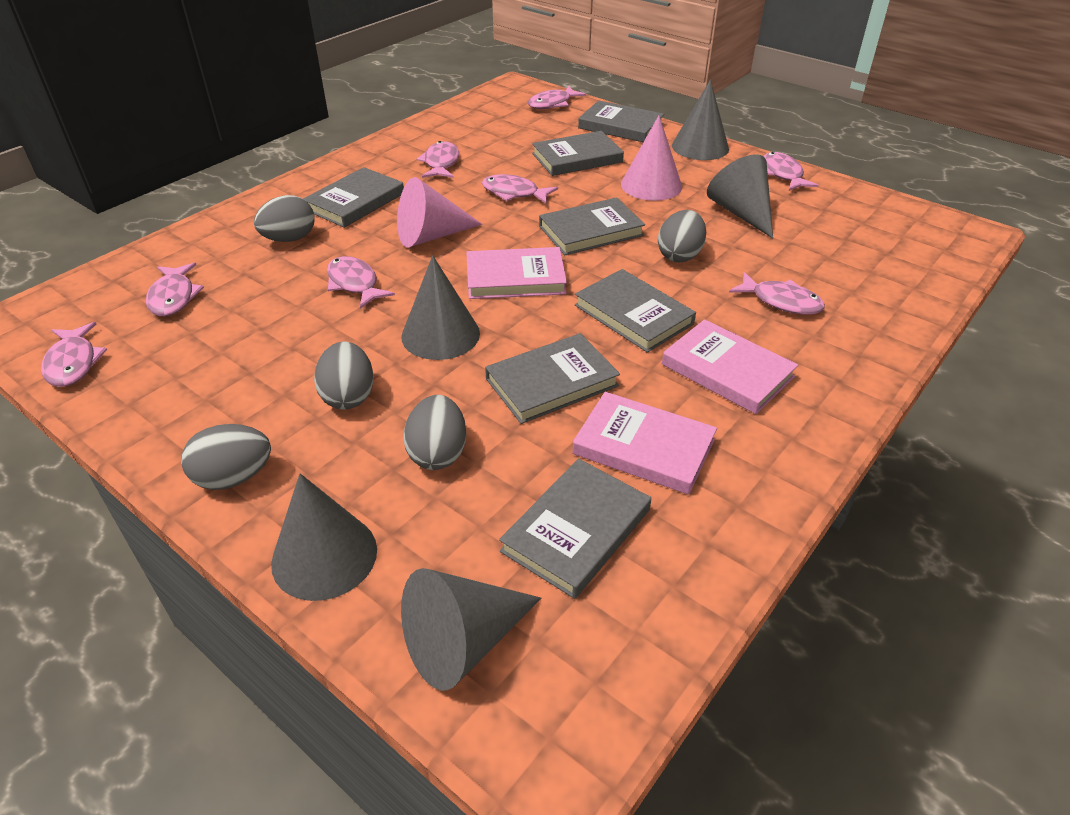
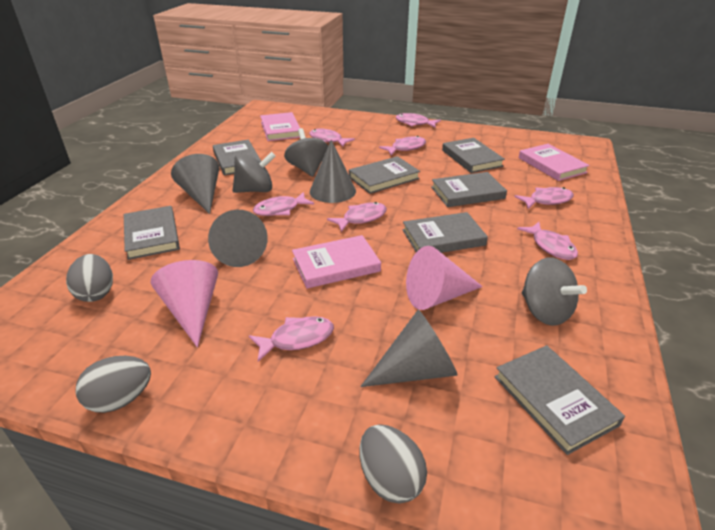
grey cone: 5 -> 4
grey egg: 5 -> 3
grey spinning top: 0 -> 3

